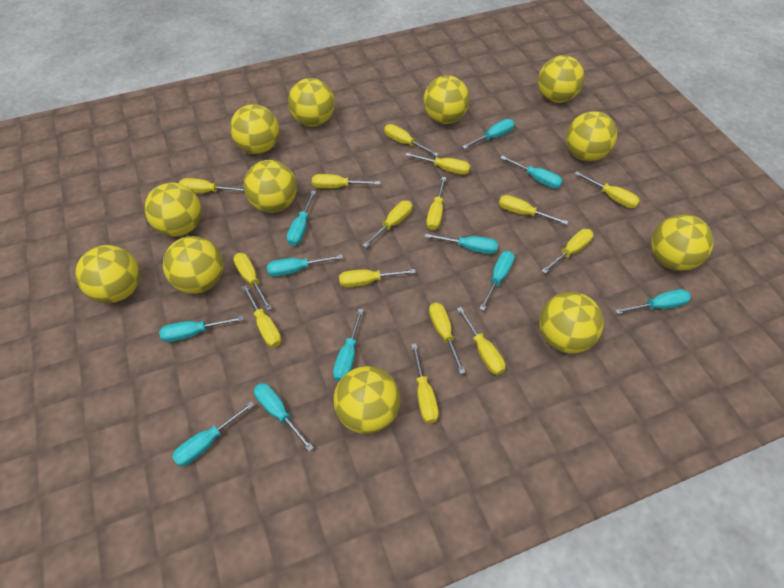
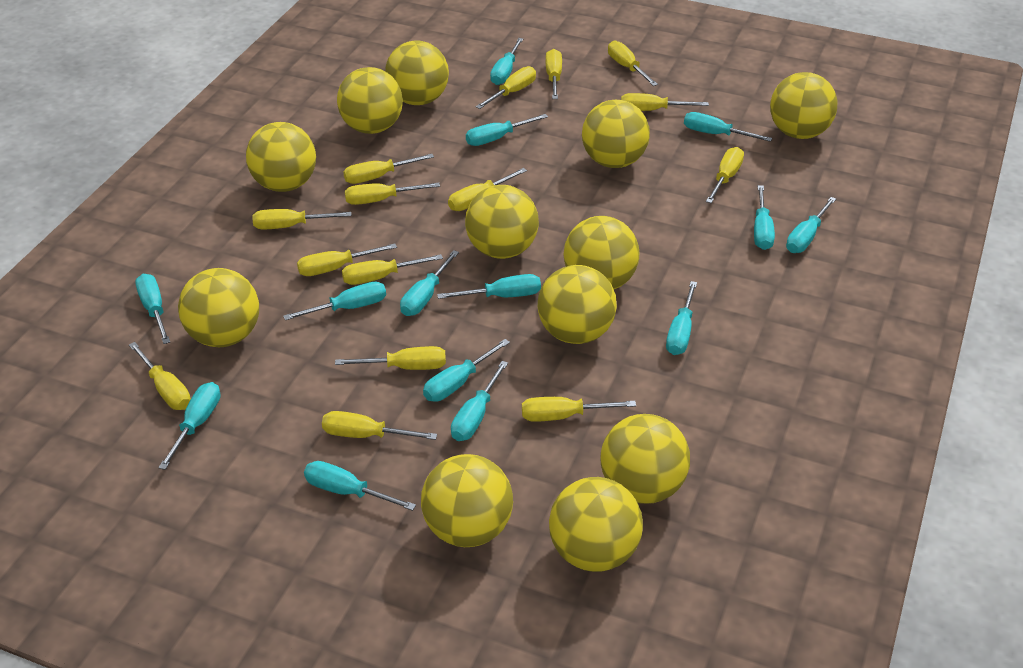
turquoise screwdriver: 11 -> 14

